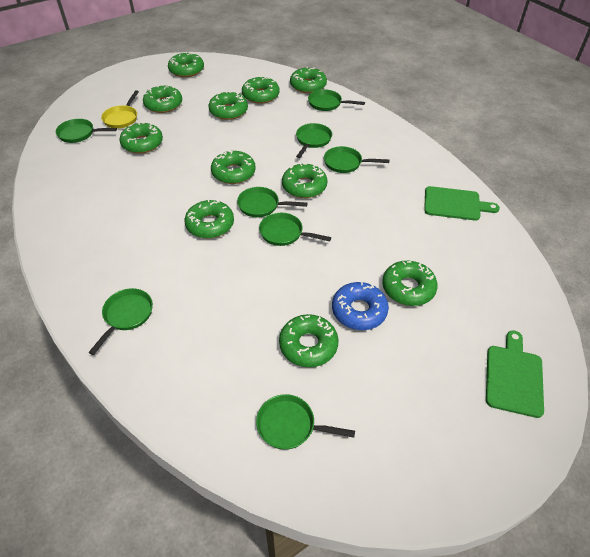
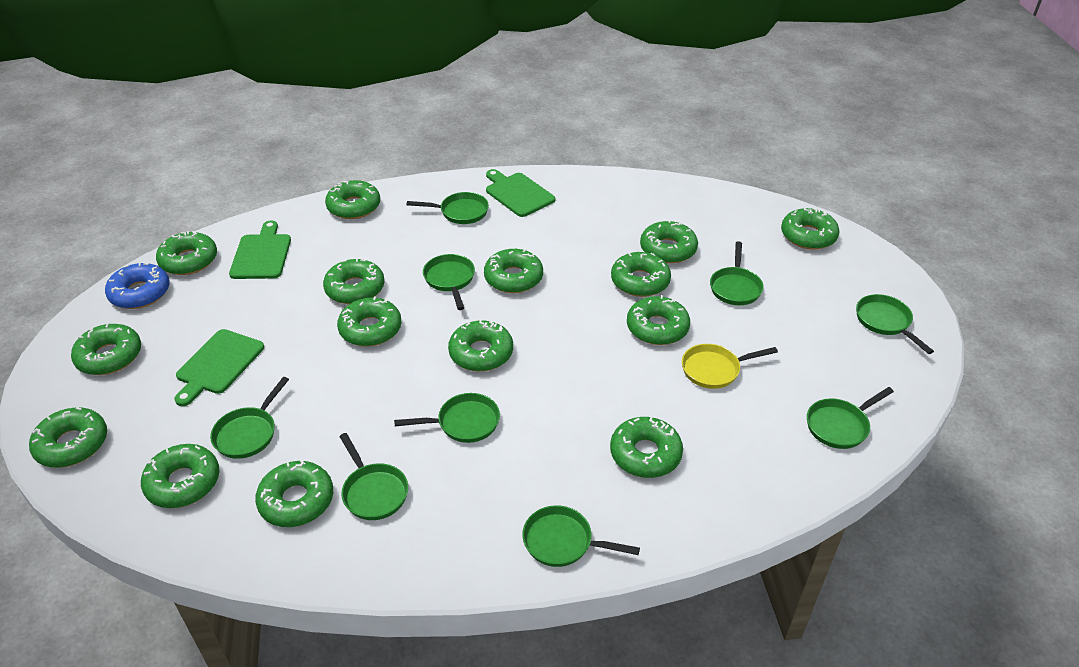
green cutting board: 2 -> 3
green donut: 11 -> 15
green pan: 8 -> 9

